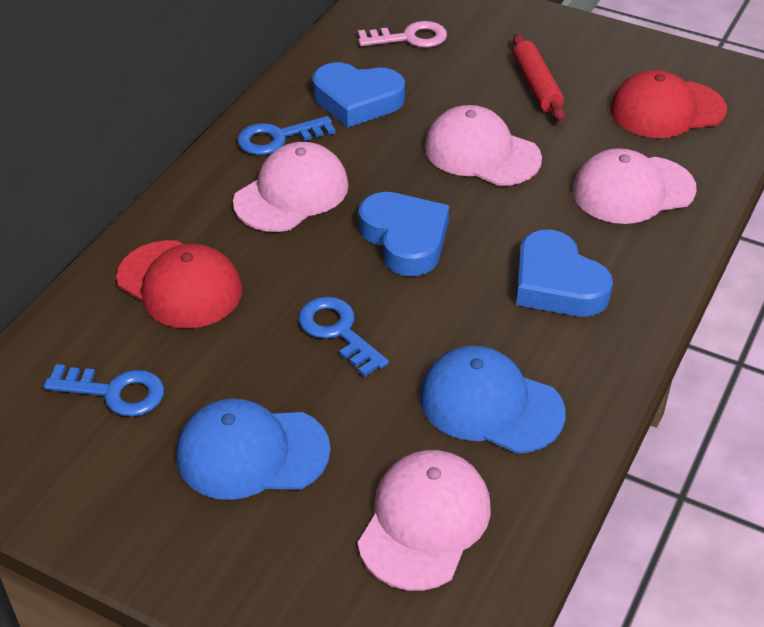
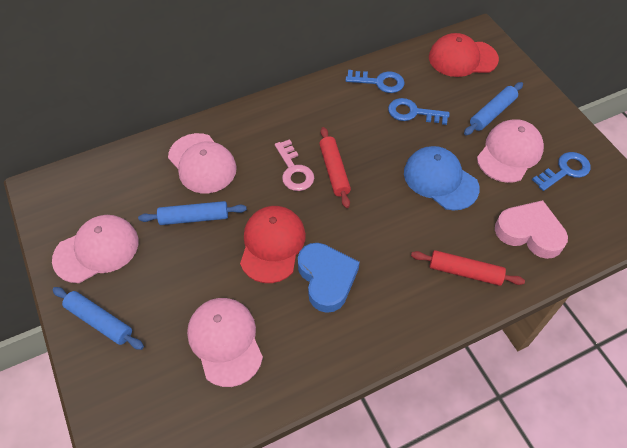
blue cap: 2 -> 1
blue heart: 3 -> 1
blue rolling pin: 0 -> 3
pink heart: 0 -> 1
red rolling pin: 1 -> 2

